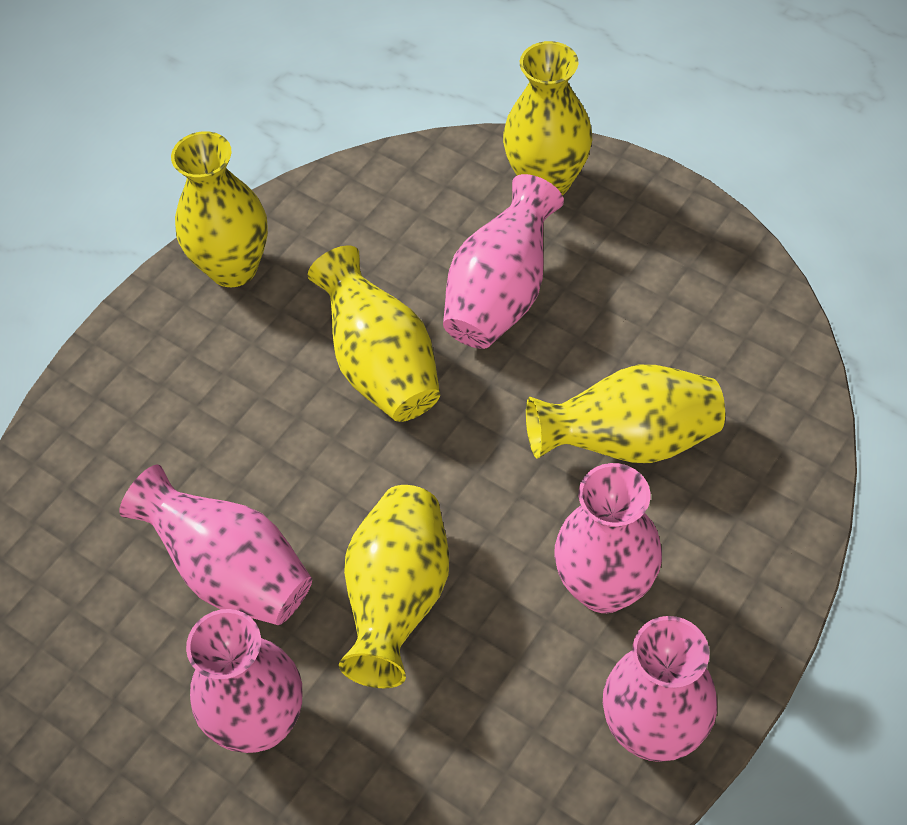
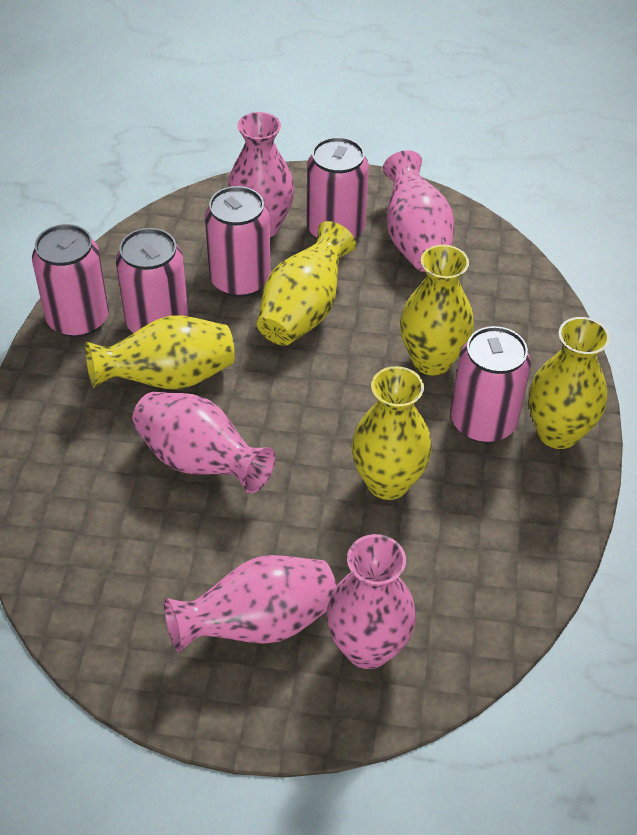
pink can: 0 -> 5

